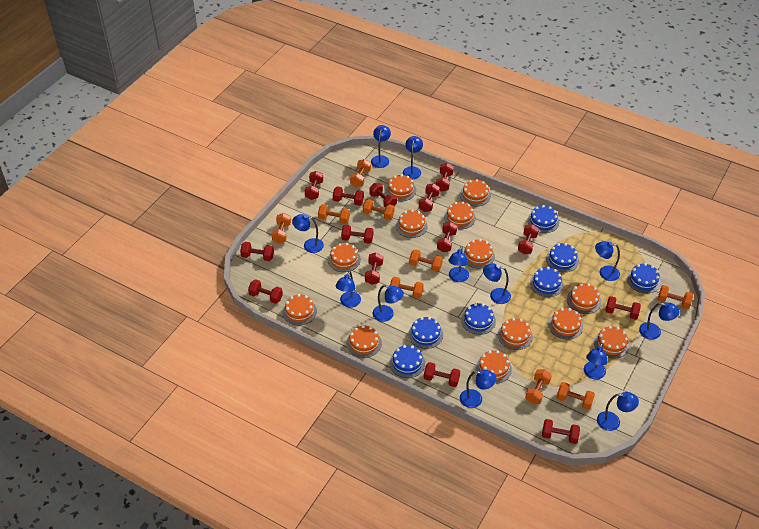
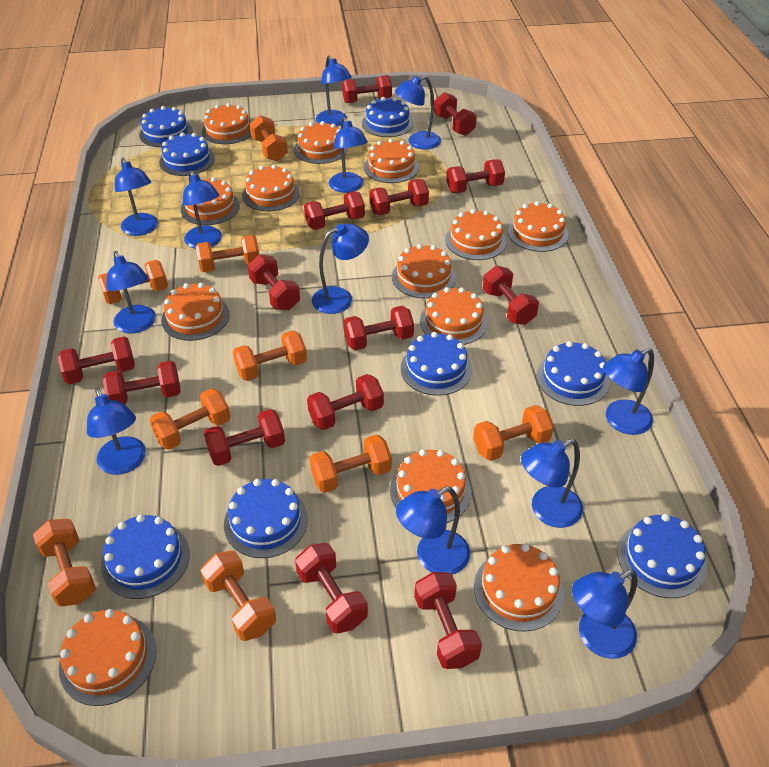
blue cake: 7 -> 8

